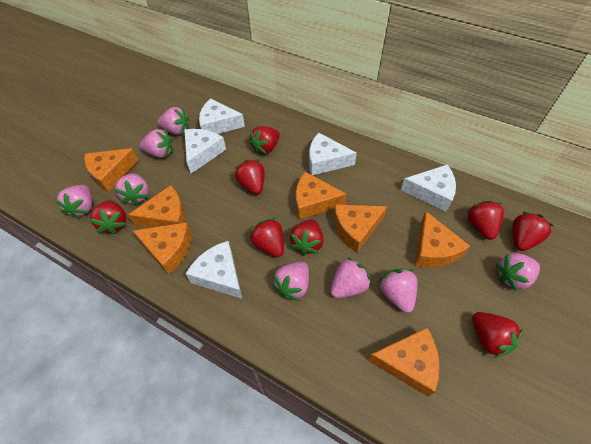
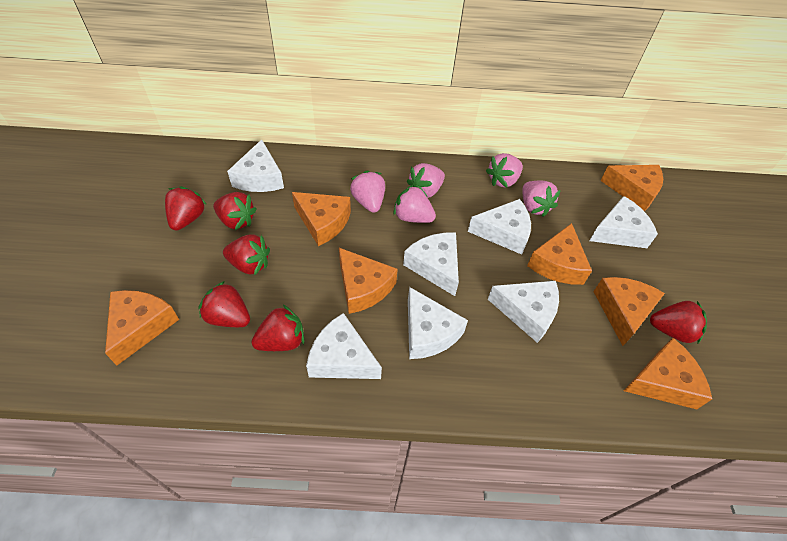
pink strawberry: 8 -> 5
red strawberry: 8 -> 6
white cheese: 5 -> 7

